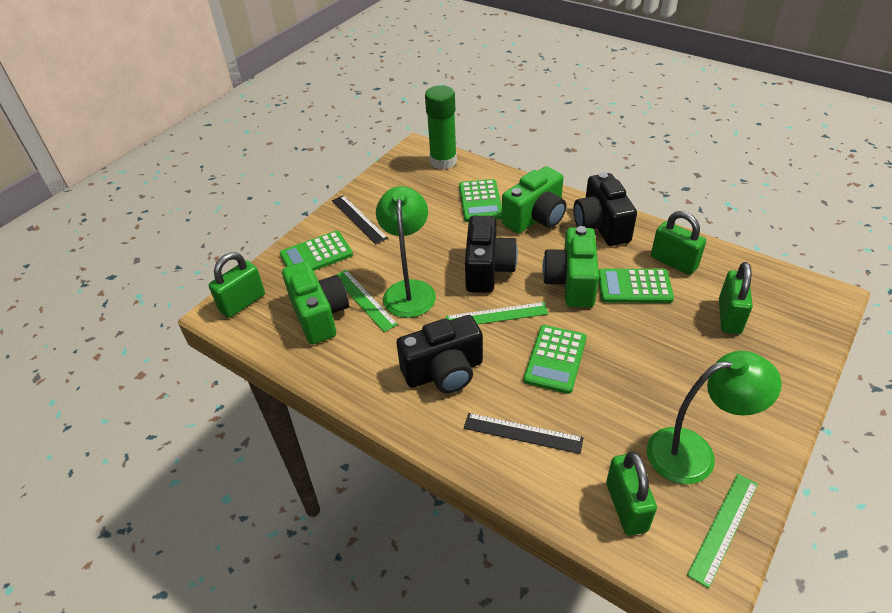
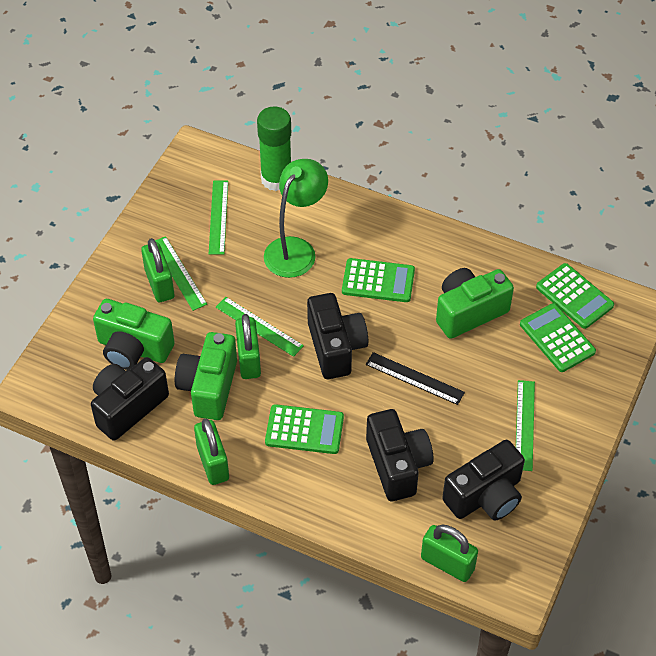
black camera: 3 -> 4
black ruler: 2 -> 1
green lamp: 2 -> 1
green ruler: 3 -> 4

